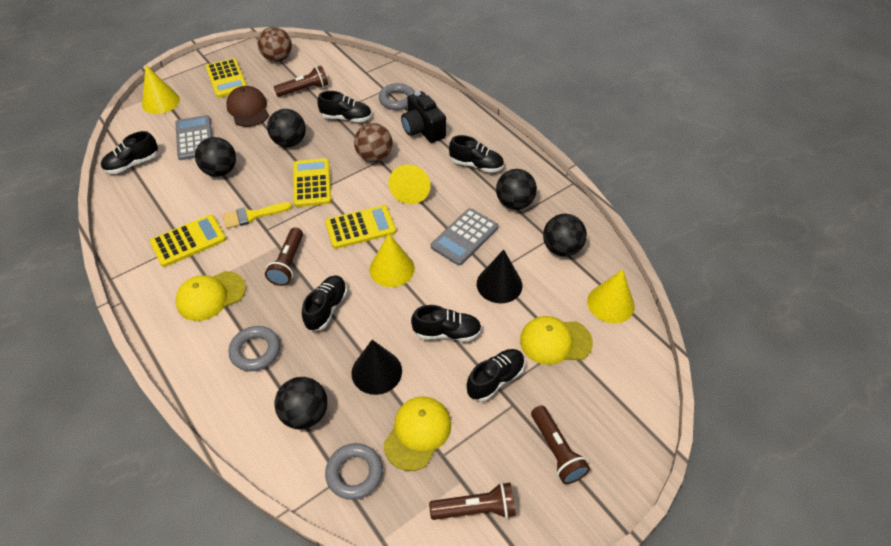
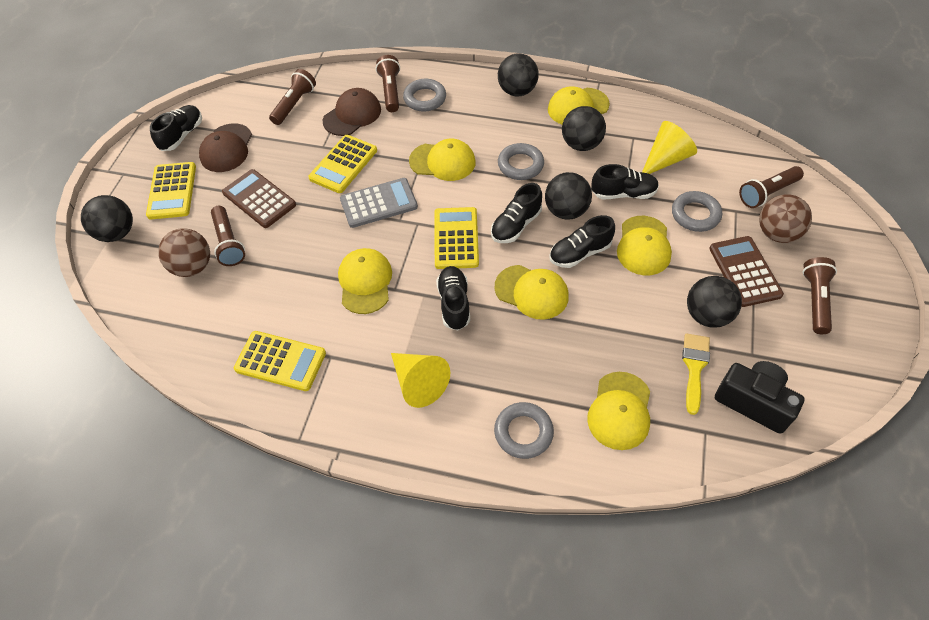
black cone: 2 -> 0
black shoe: 6 -> 5
brown calculator: 0 -> 2
brown cap: 1 -> 2
brown flashlight: 4 -> 5
grey calculator: 2 -> 1
grey ring: 3 -> 4
yellow cap: 3 -> 6
yellow cone: 4 -> 2

